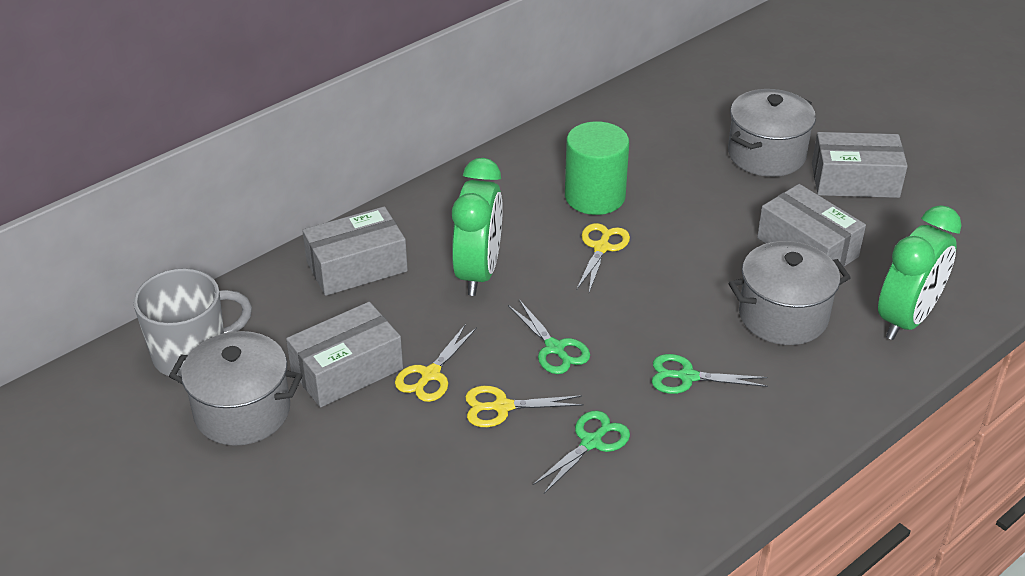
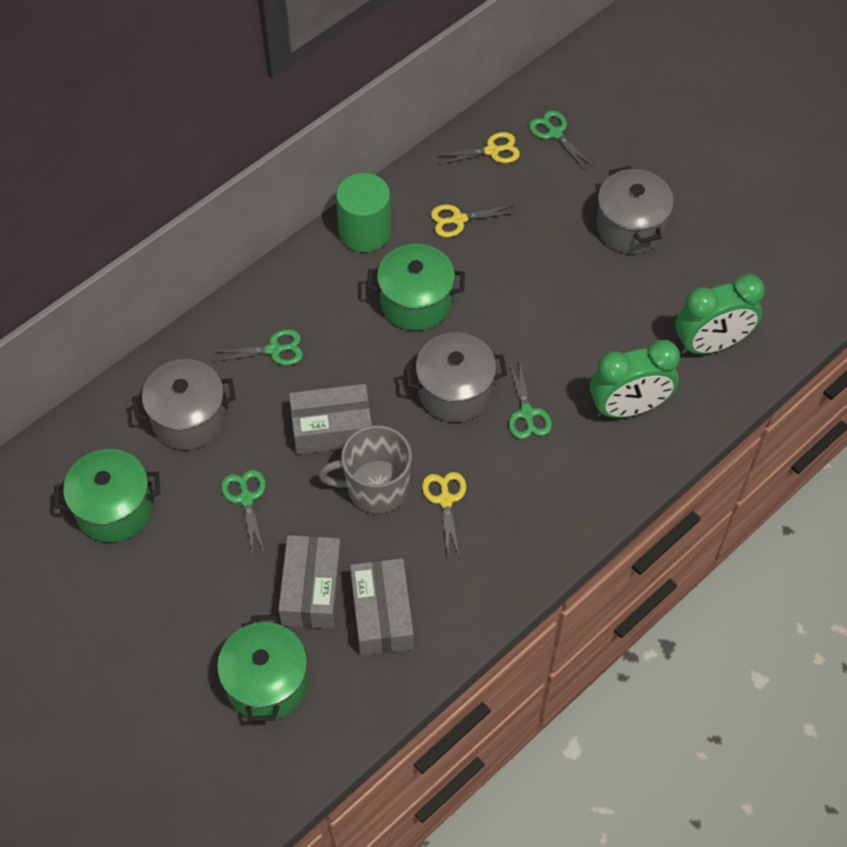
green pot: 0 -> 3
green scissors: 3 -> 4
grey box: 4 -> 3

